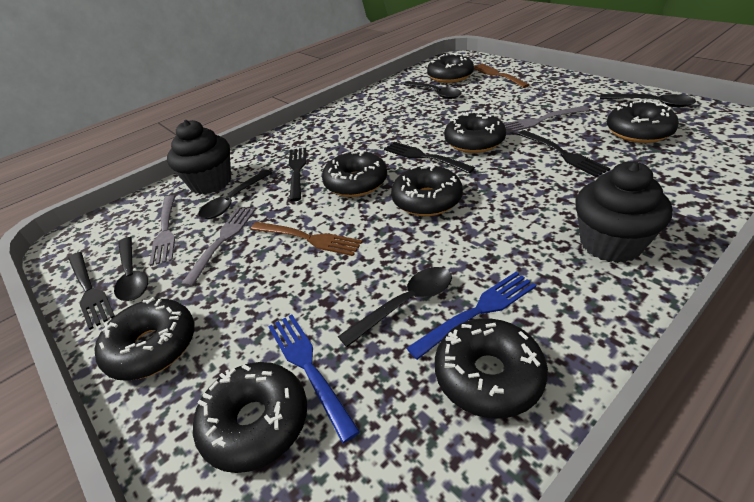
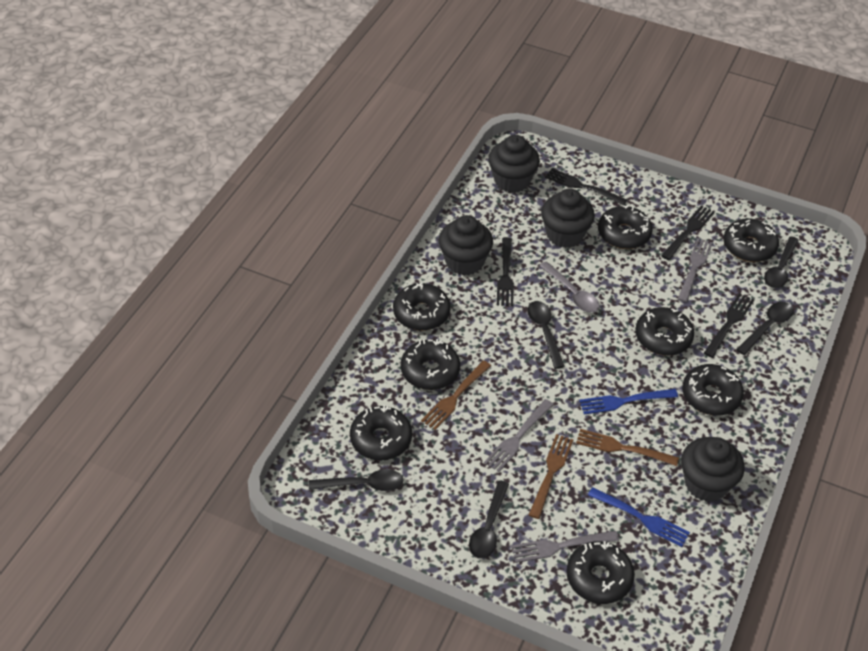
black cupcake: 2 -> 4
brown fork: 2 -> 3
grey spoon: 0 -> 1

